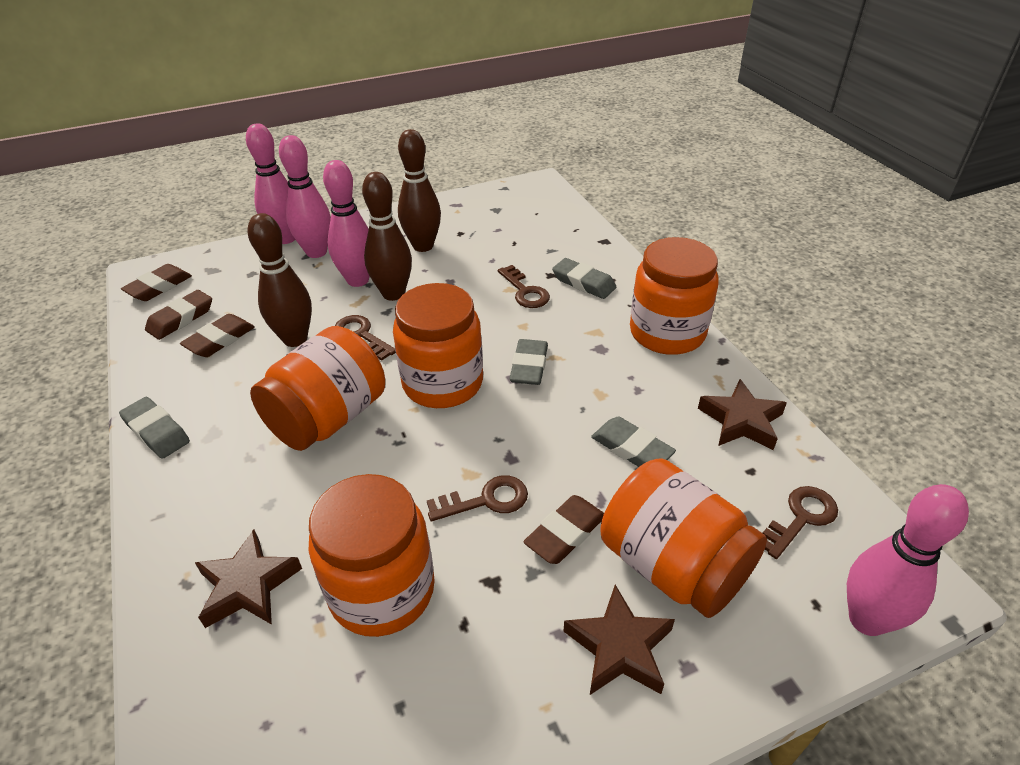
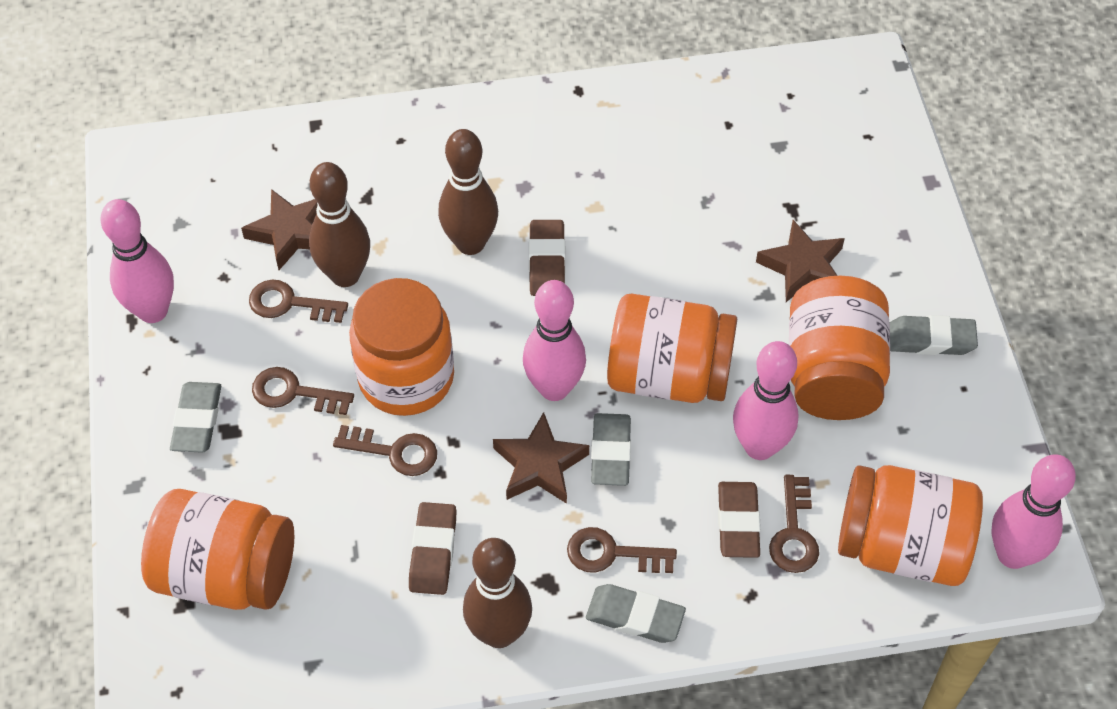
brown eraser: 4 -> 3
brown key: 4 -> 5

